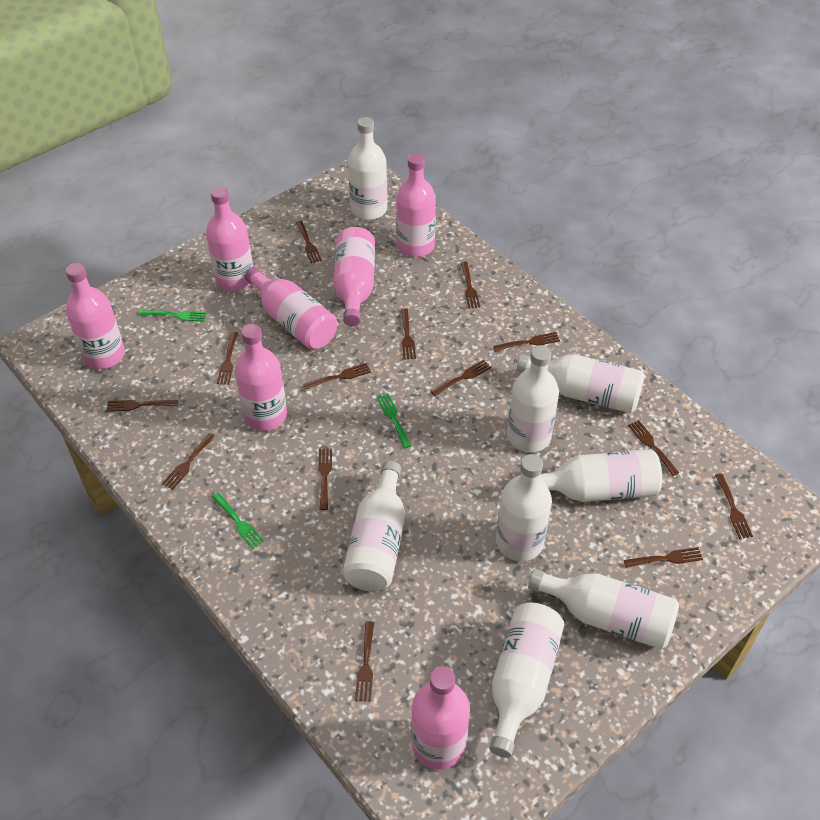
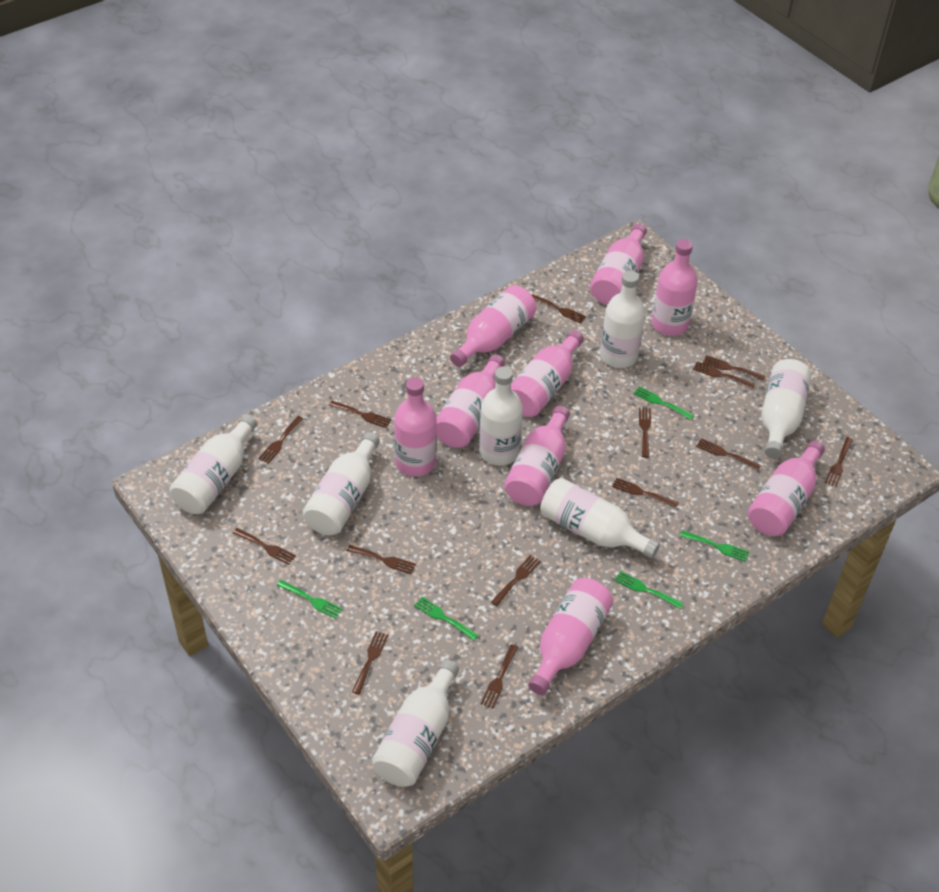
green fork: 3 -> 5
pink bottle: 7 -> 9
white bottle: 8 -> 7

